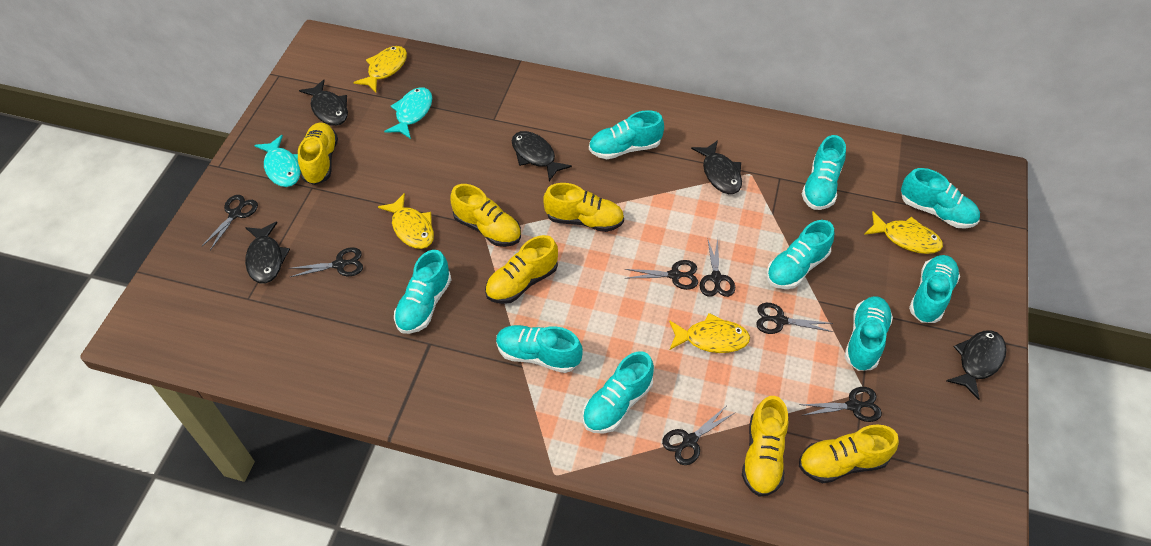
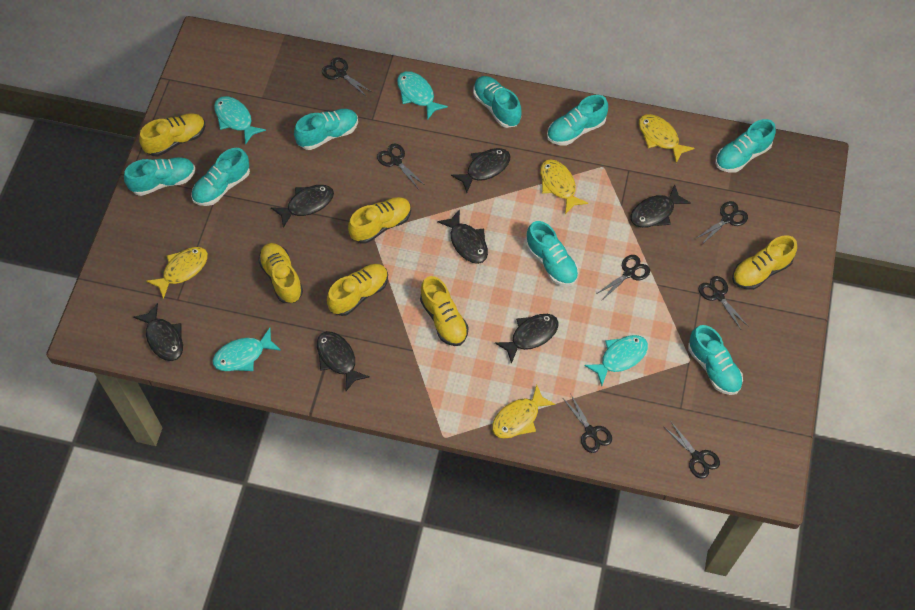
black fish: 5 -> 7
turquoise fish: 2 -> 4
turquoise shoe: 9 -> 8

